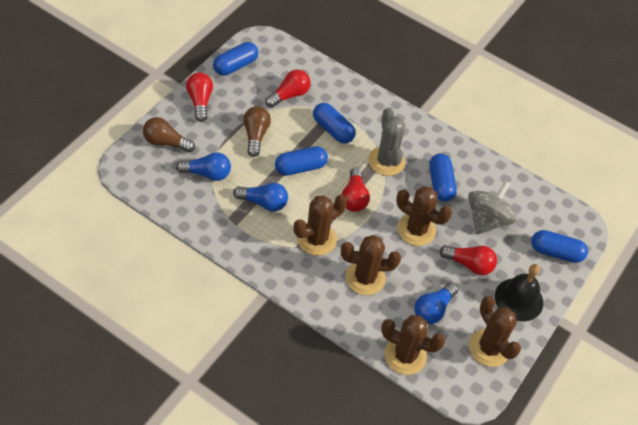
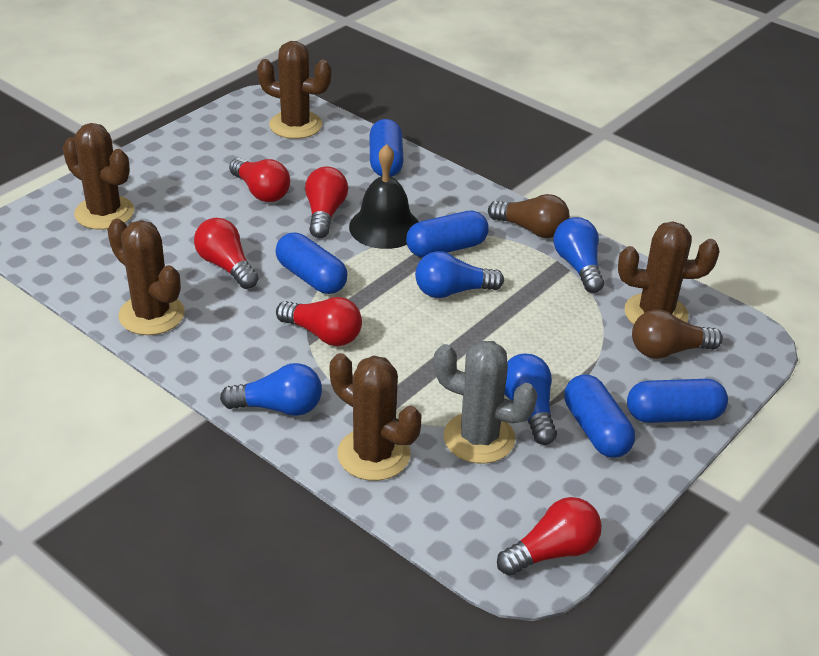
blue light bulb: 3 -> 4
grey spinning top: 1 -> 0
red light bulb: 4 -> 5

